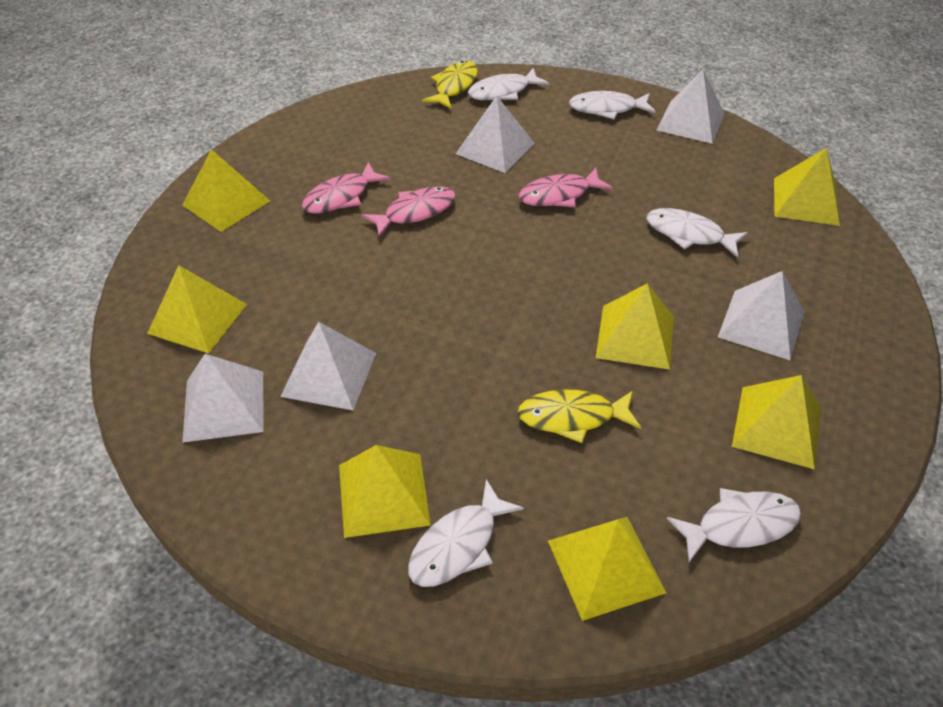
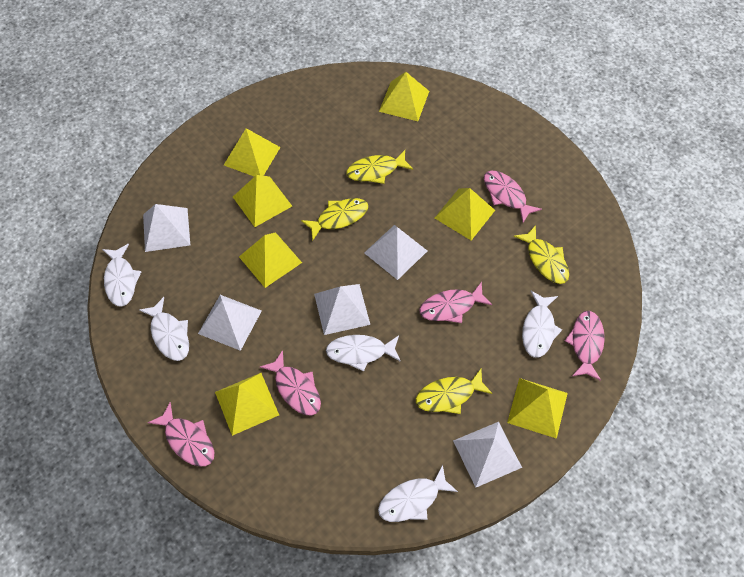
pink fish: 3 -> 5
yellow fish: 2 -> 4

